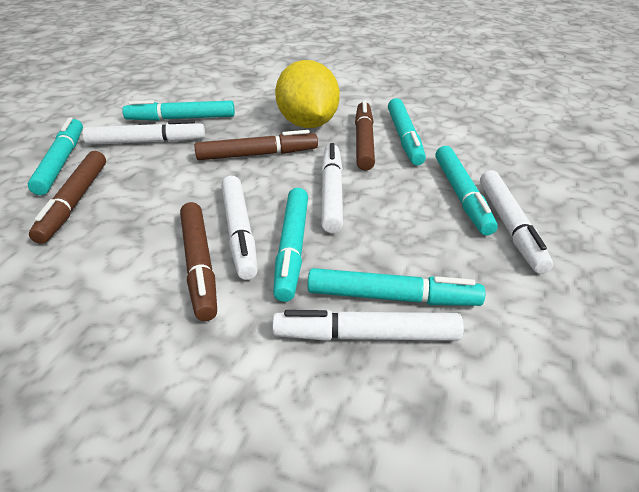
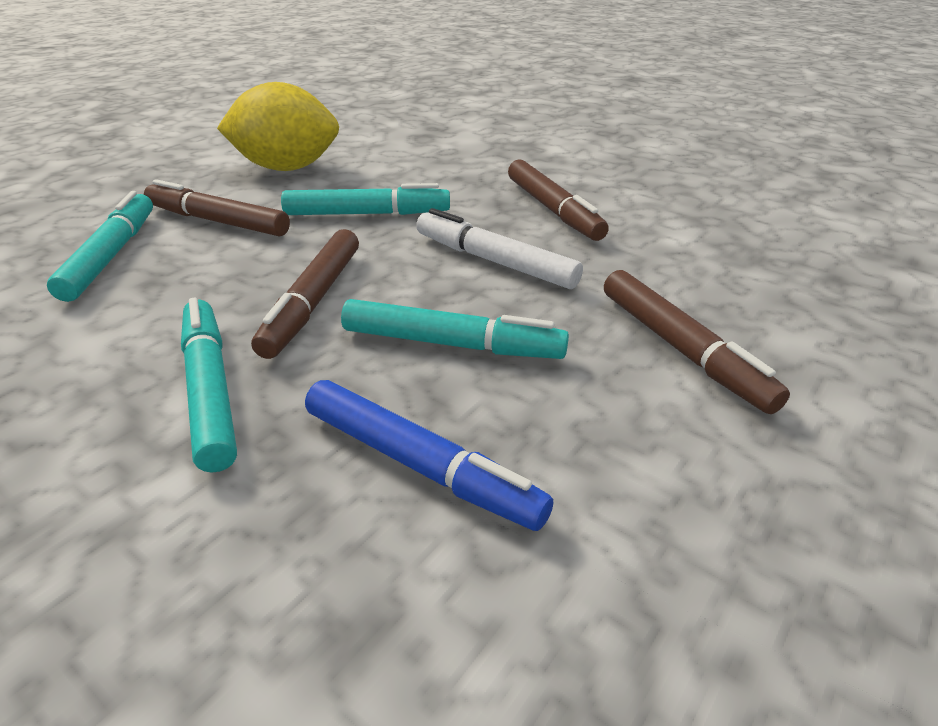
blue marker: 0 -> 1
turquoise marker: 6 -> 4
white marker: 5 -> 1

